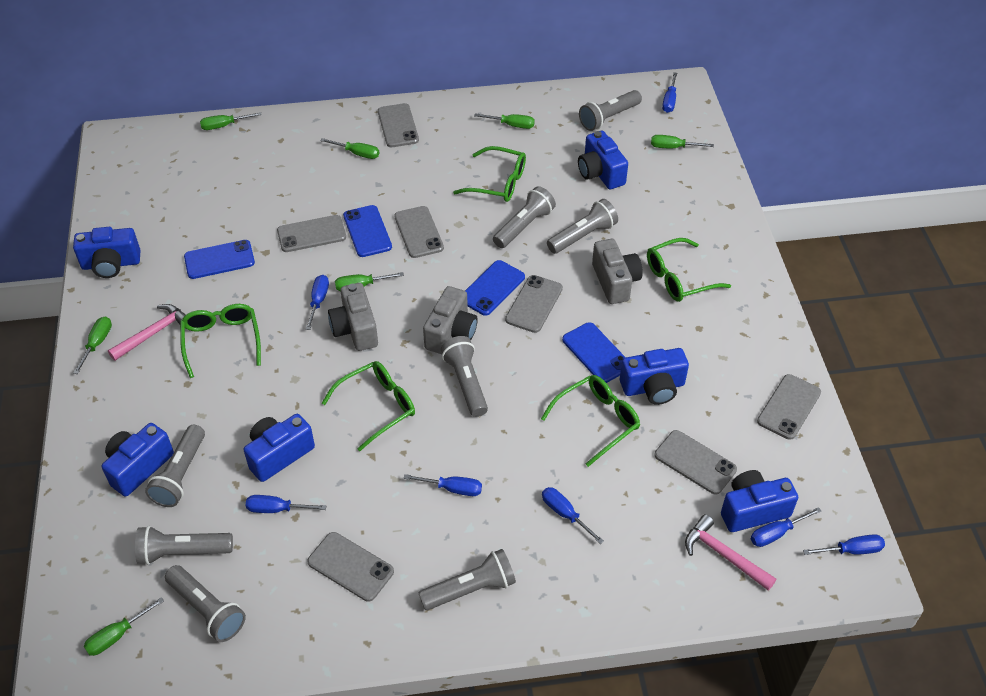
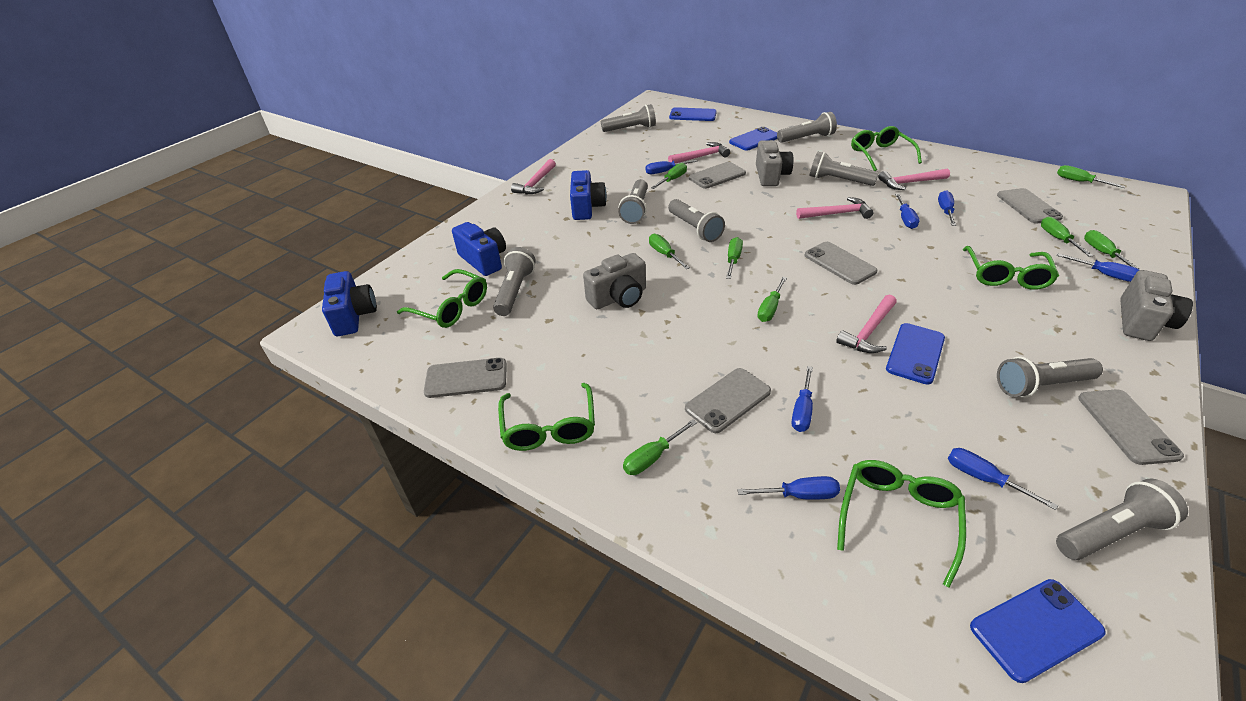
blue camera: 6 -> 3
green screwdriver: 7 -> 8
grey phone: 7 -> 6
pink hammer: 2 -> 5

